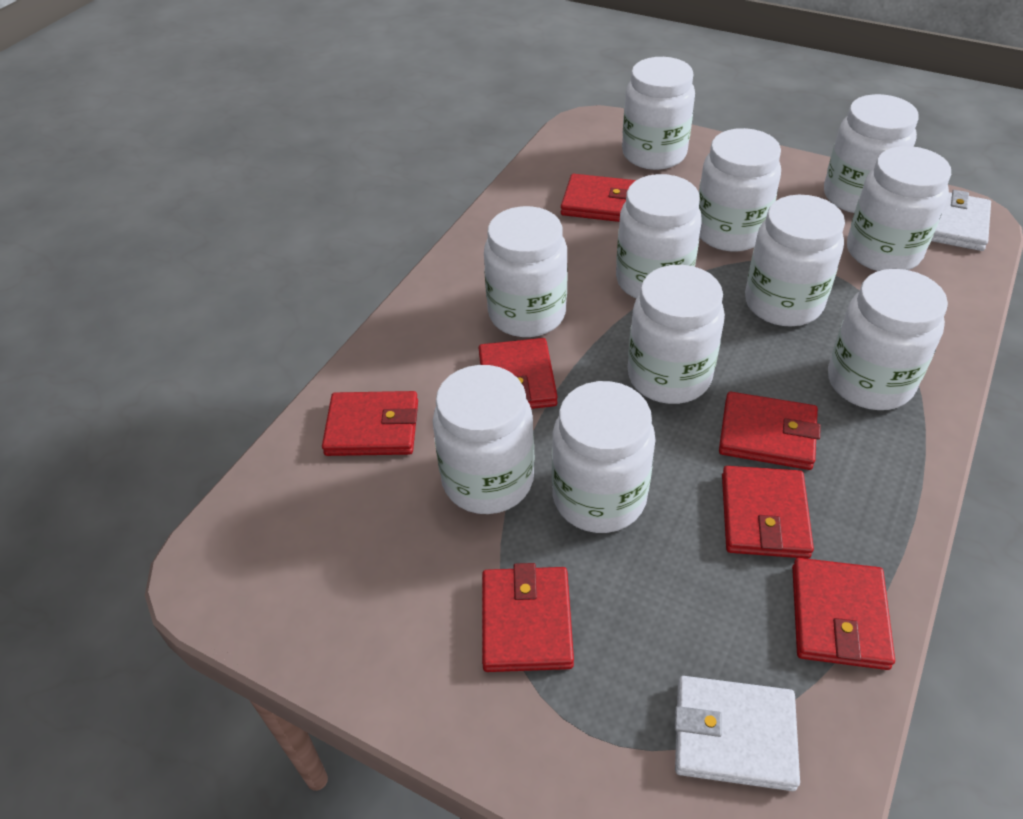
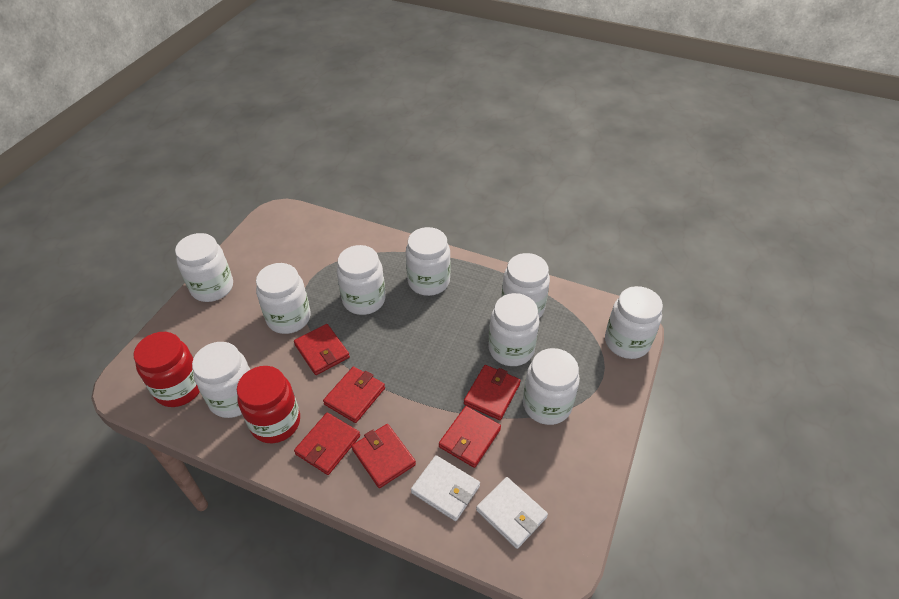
red jar: 0 -> 2
red wallet: 7 -> 6
white jar: 11 -> 9

